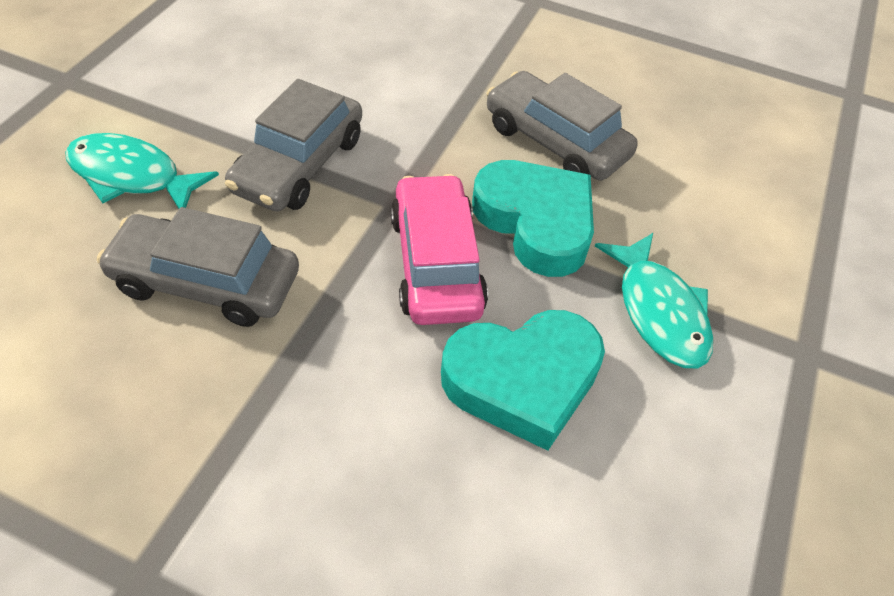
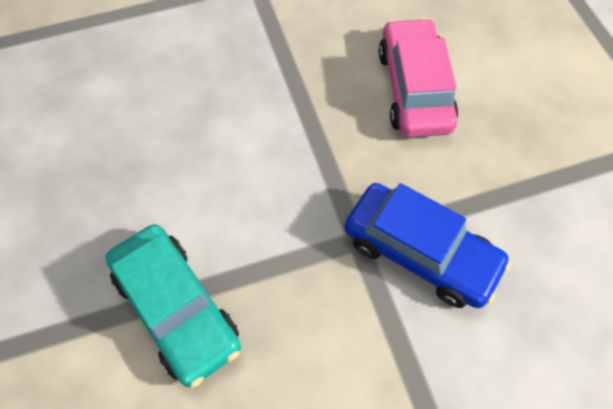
blue car: 0 -> 1
grey car: 3 -> 0
turquoise car: 0 -> 1
turquoise fish: 2 -> 0
turquoise heart: 2 -> 0

